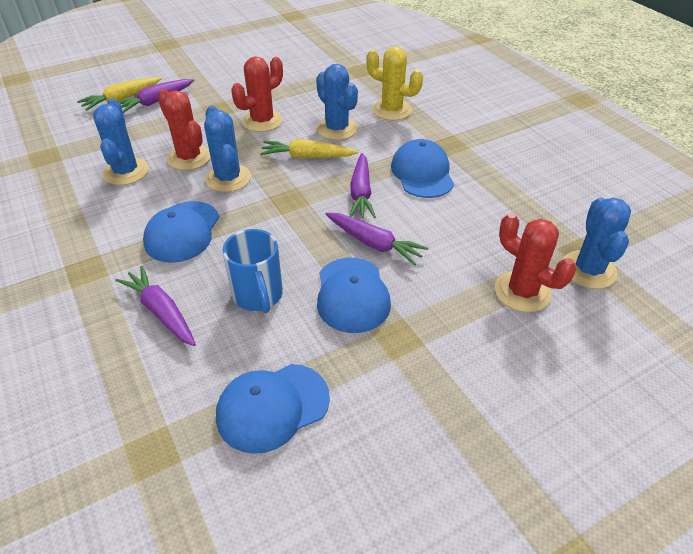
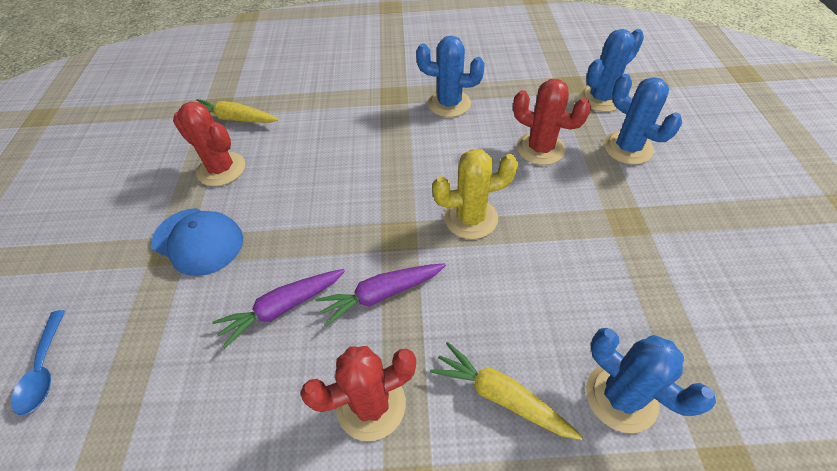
blue cap: 4 -> 1
blue mug: 1 -> 0
blue spoon: 0 -> 1
purple carrot: 4 -> 2

